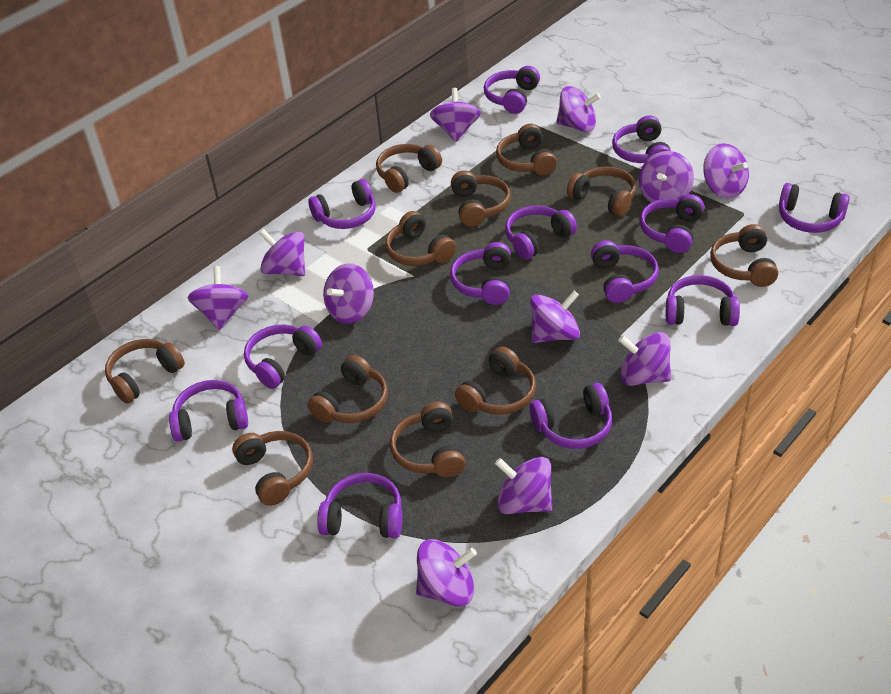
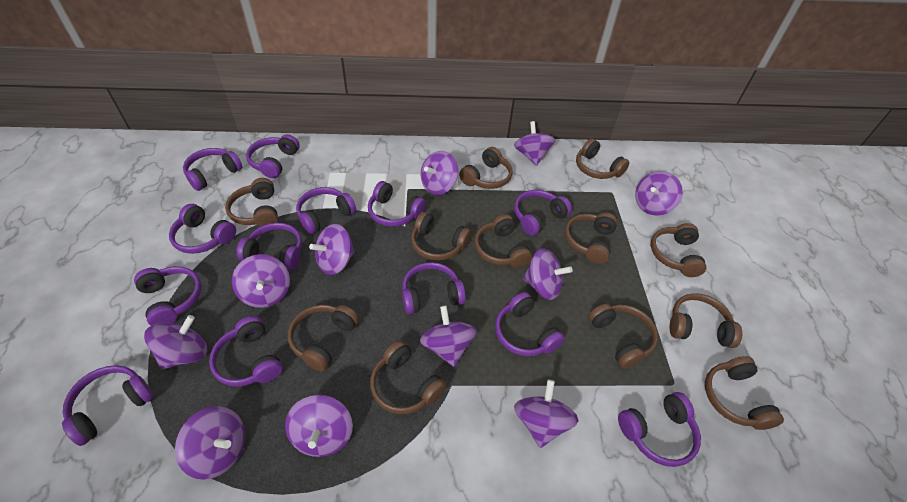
brown headphones: 11 -> 12

